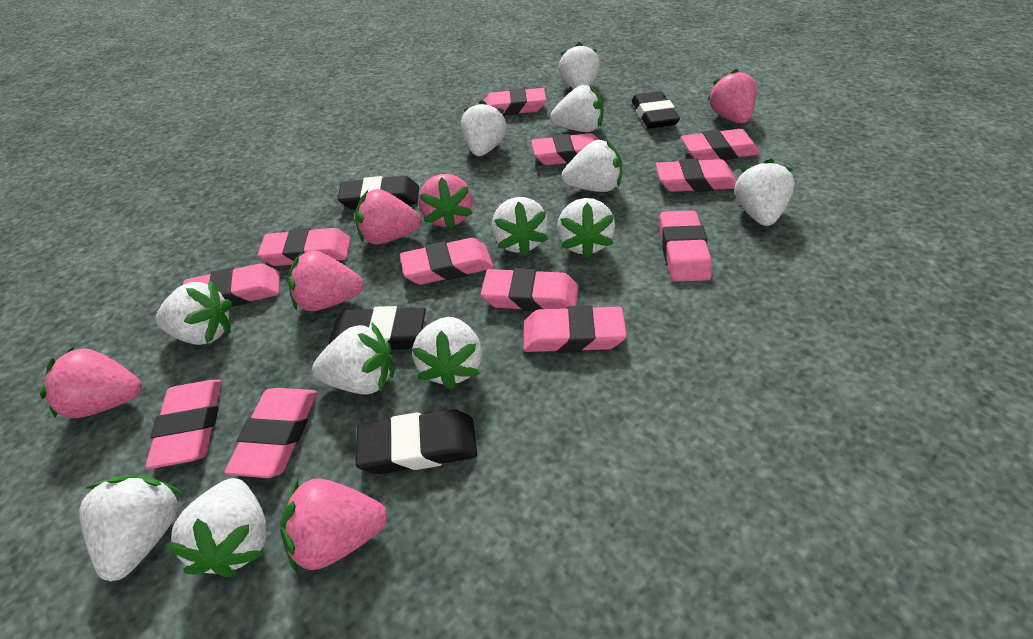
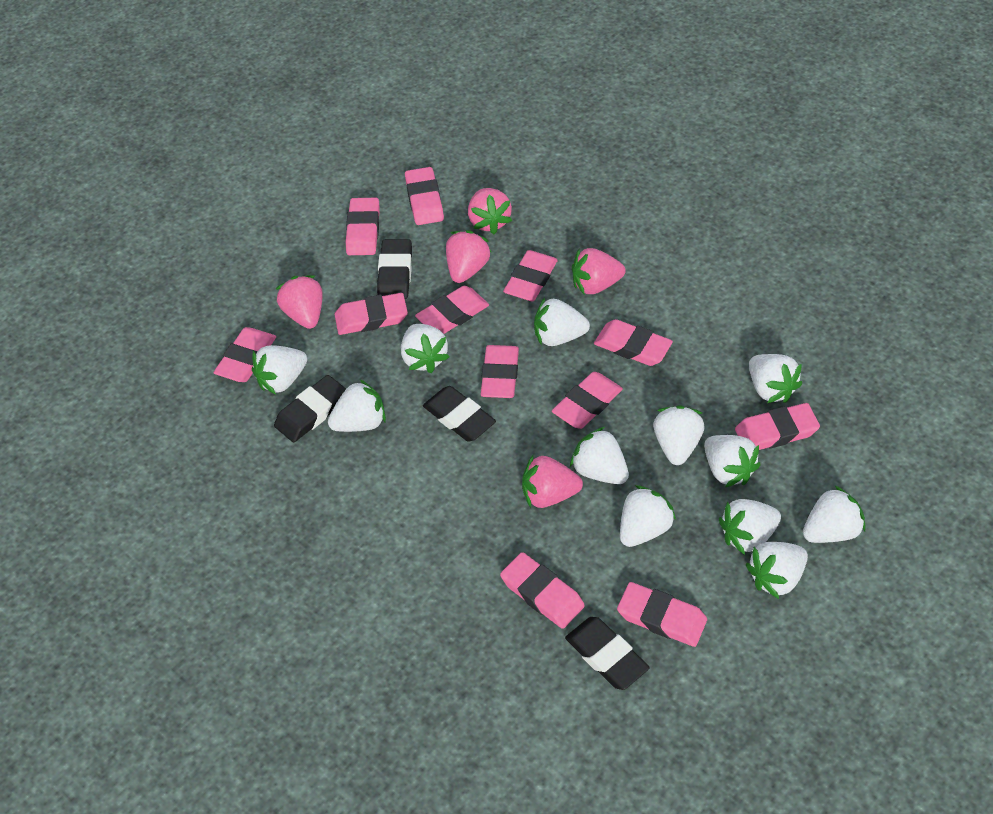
pink strawberry: 6 -> 5

